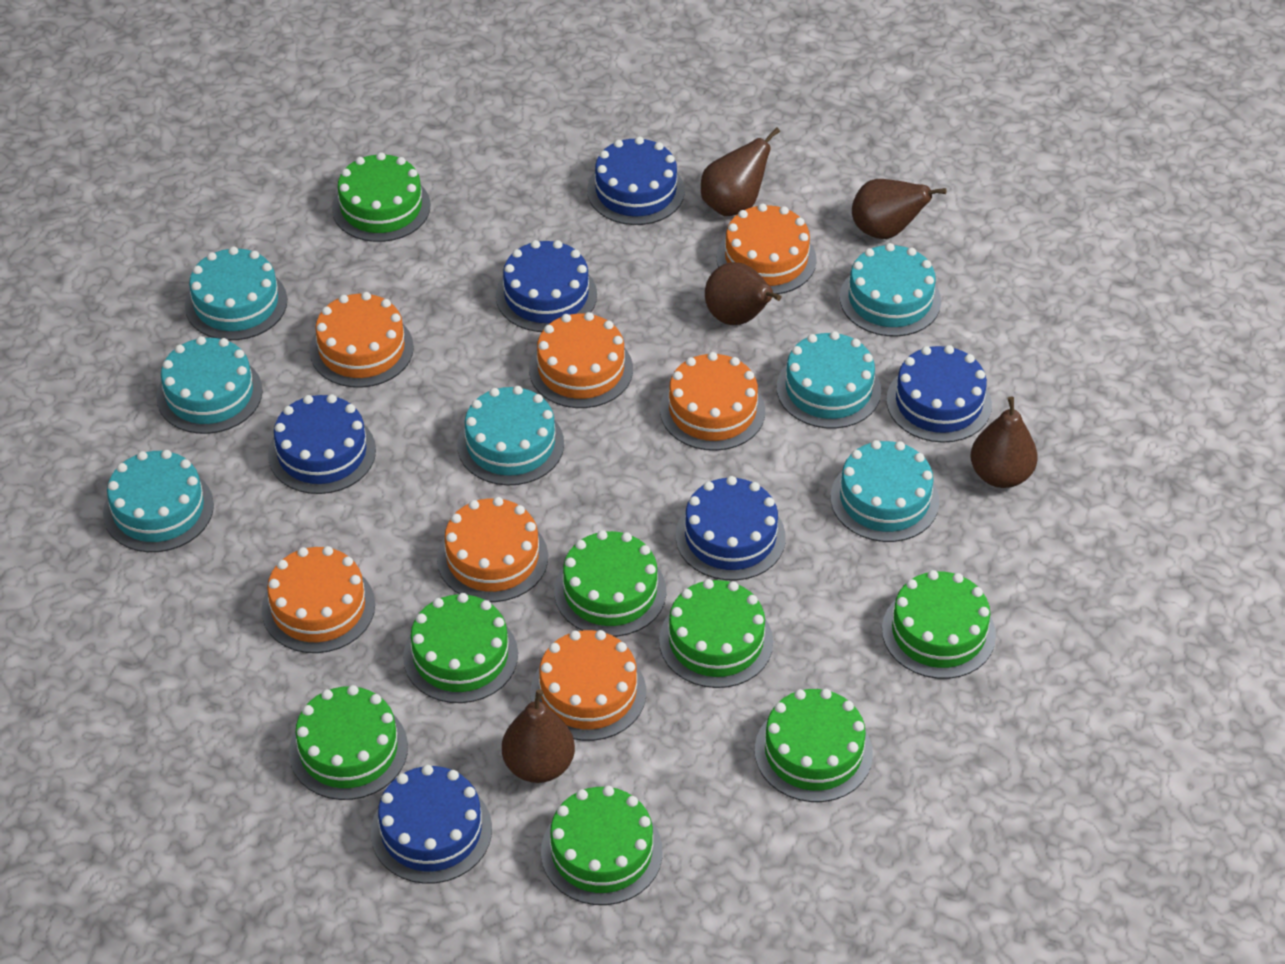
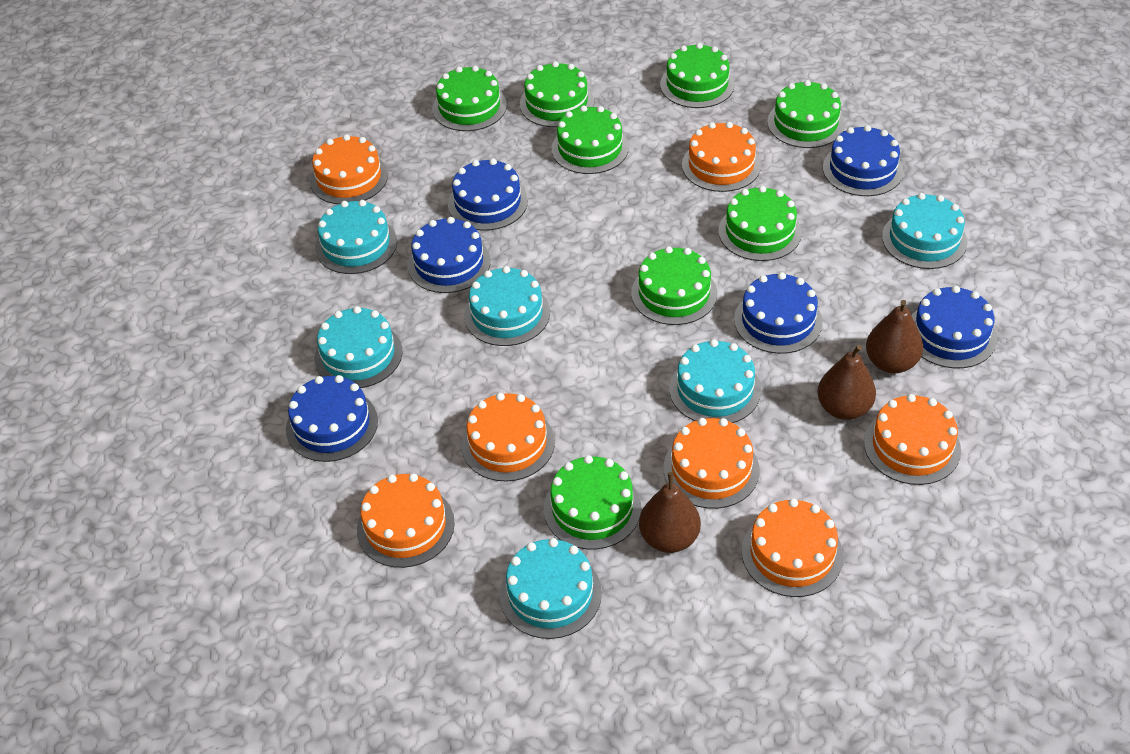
brown pear: 5 -> 3
turquoise cake: 7 -> 6

